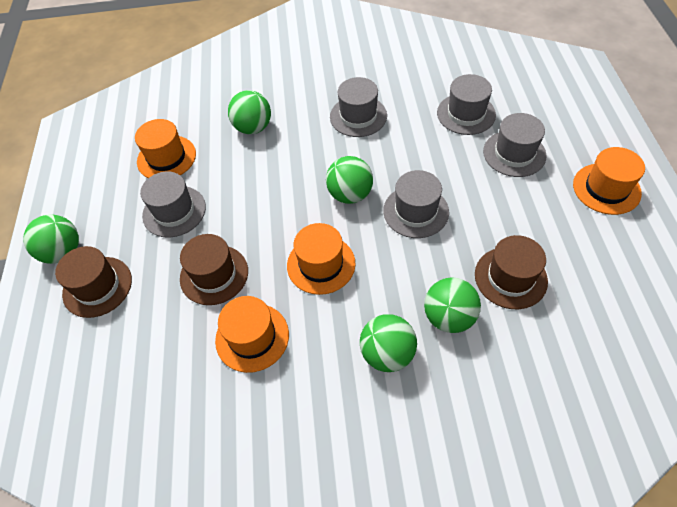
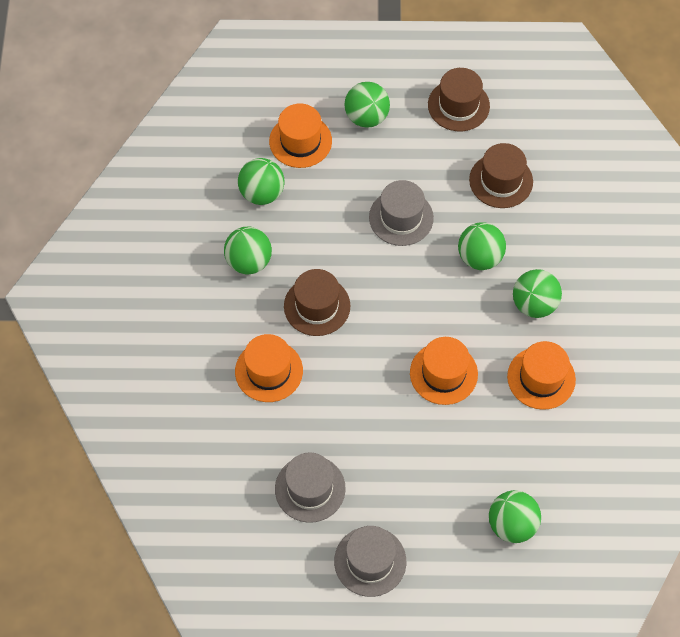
green ball: 5 -> 6
grey hat: 5 -> 3

